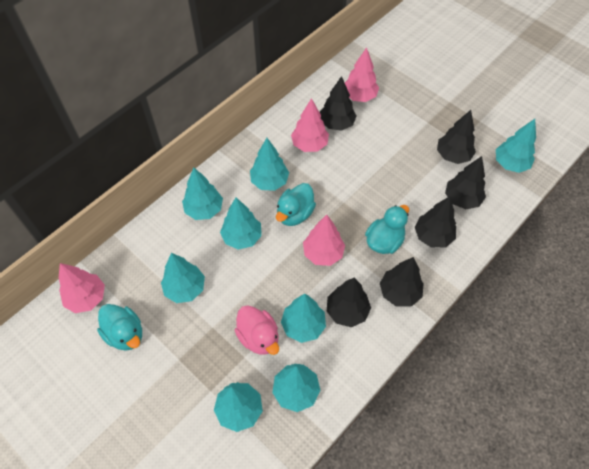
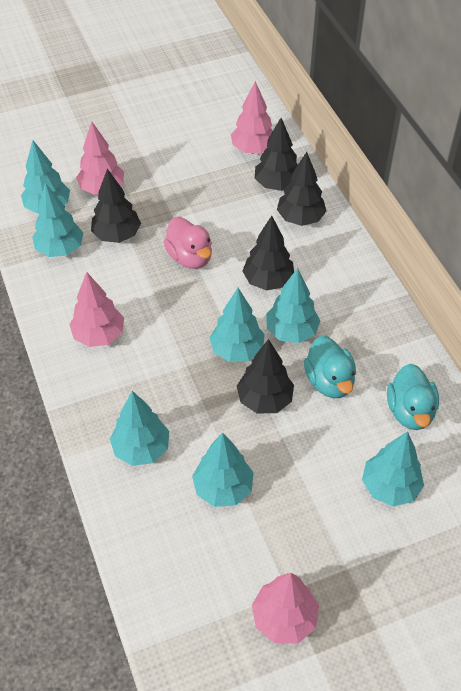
black tree: 6 -> 5
turquoise duck: 3 -> 2
turquoise tree: 8 -> 7

